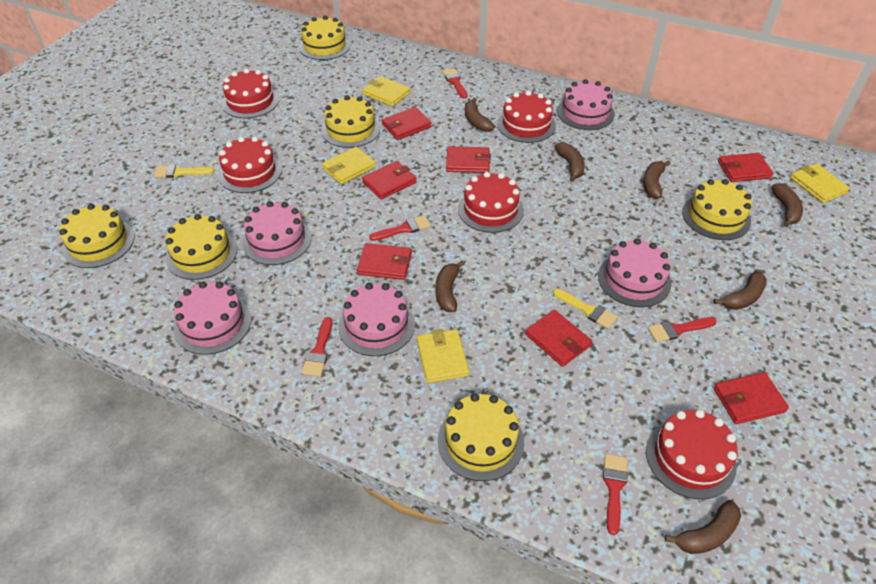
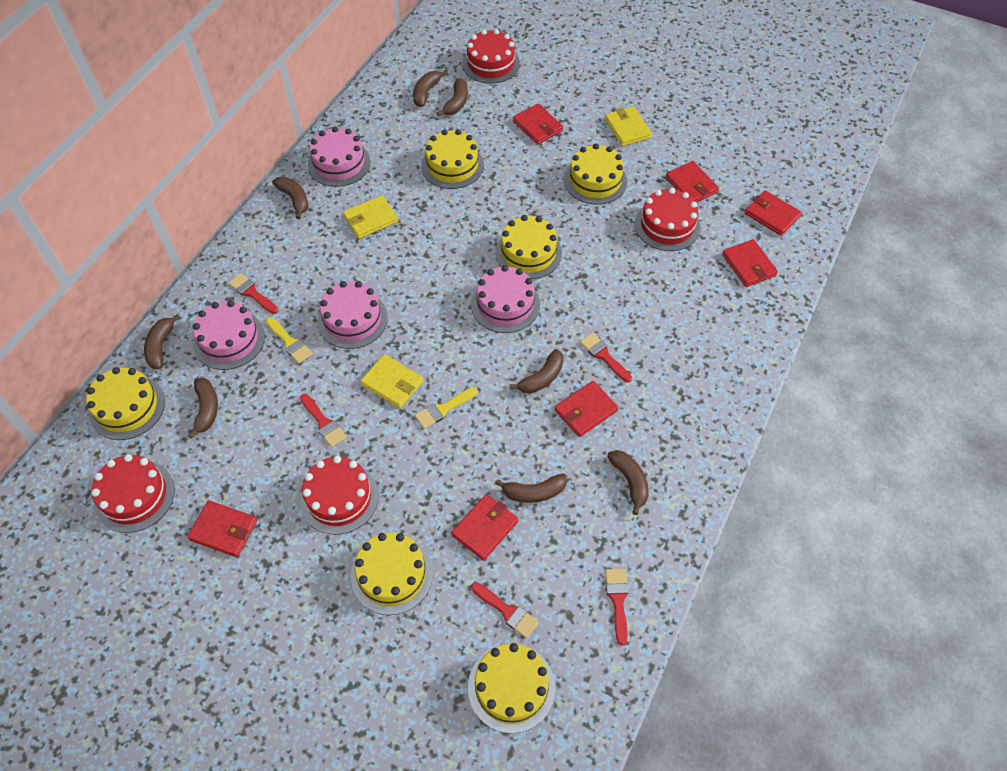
brown banana: 7 -> 8
pink cake: 5 -> 4
red cake: 5 -> 4
yellow wallet: 4 -> 3

